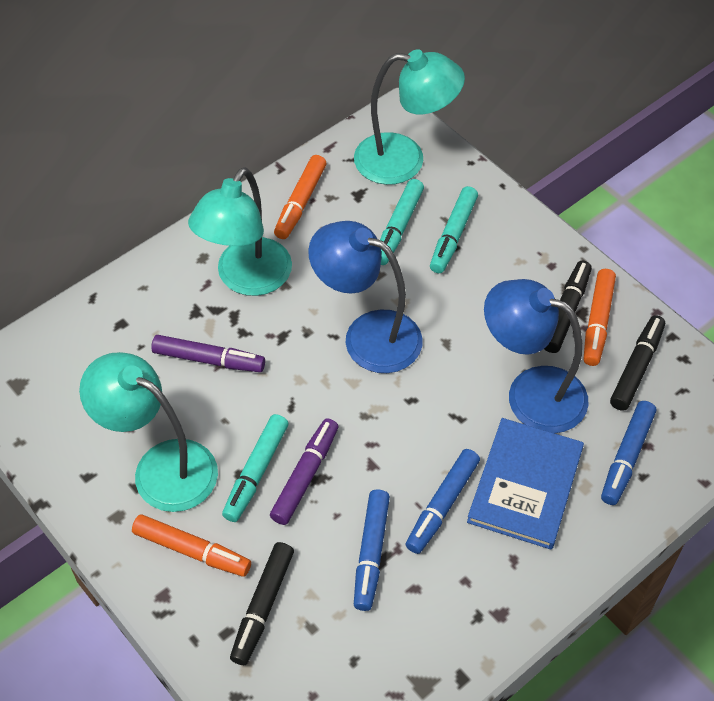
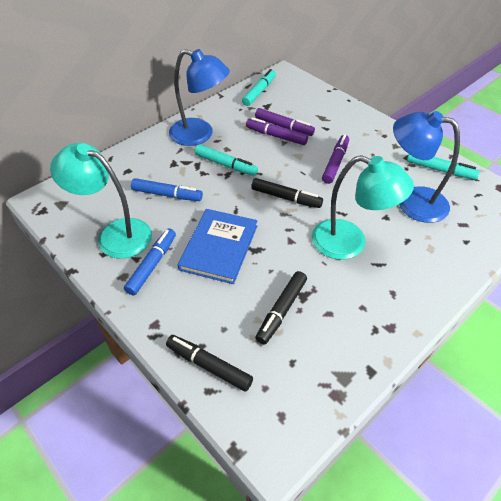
blue marker: 3 -> 2
orange marker: 3 -> 0
purple marker: 2 -> 3
turquoise lamp: 3 -> 2

